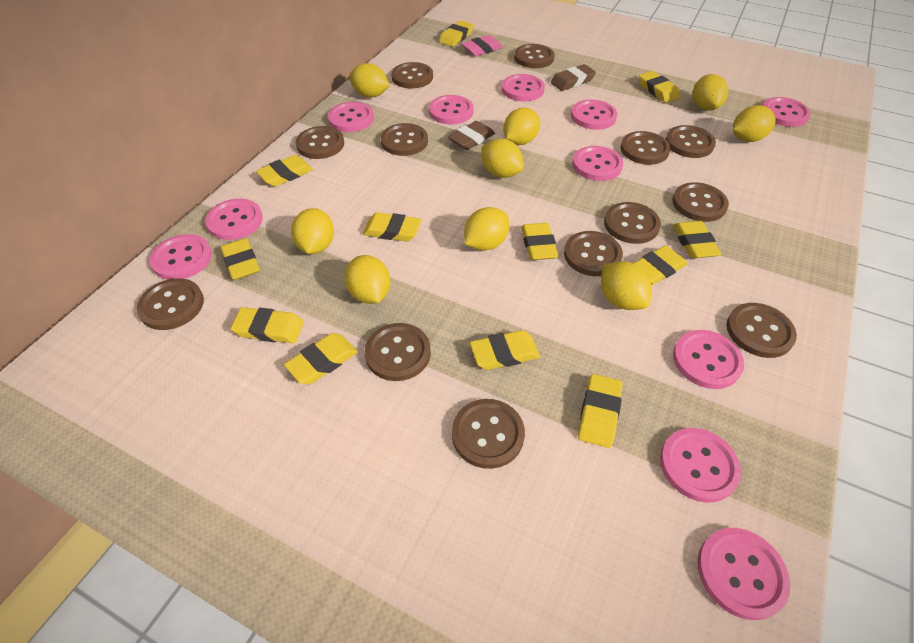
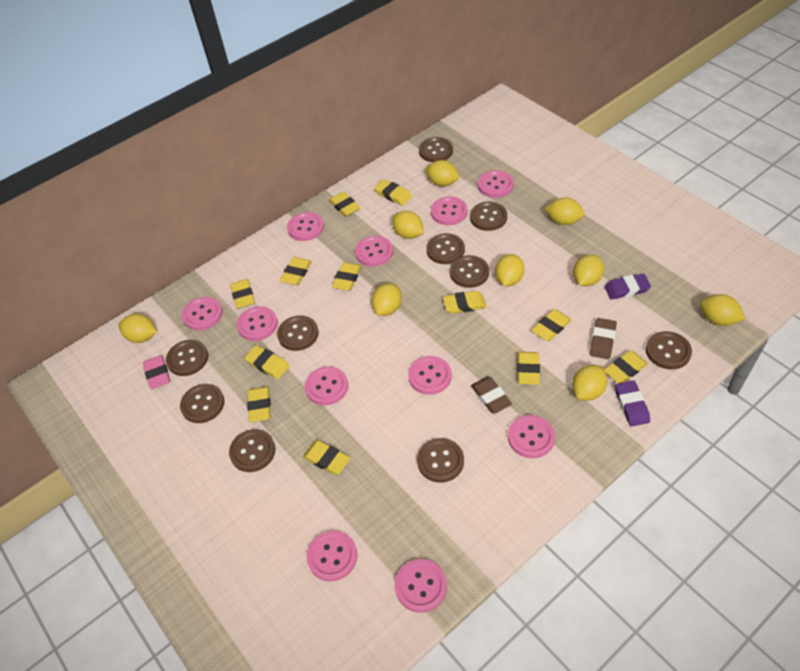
brown button: 13 -> 10
purple eraser: 0 -> 2

